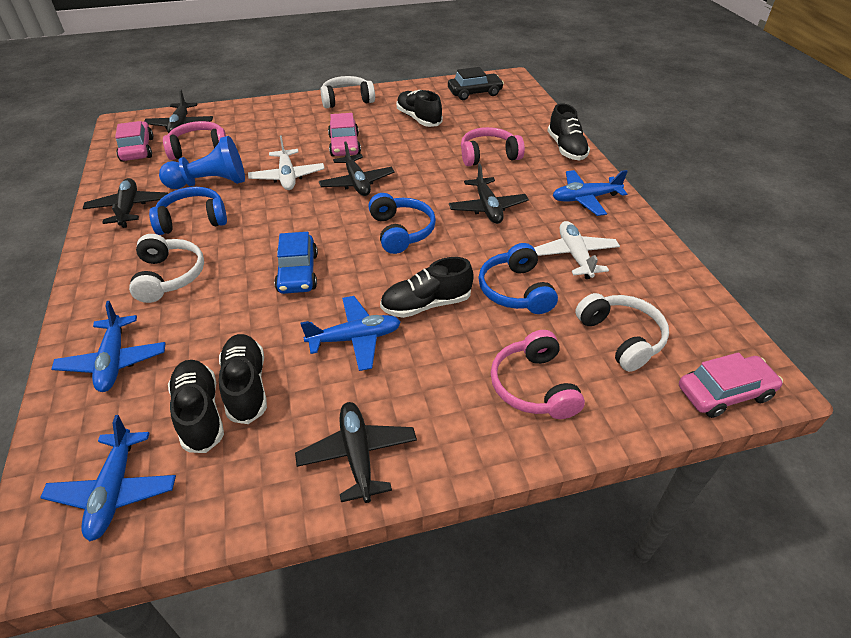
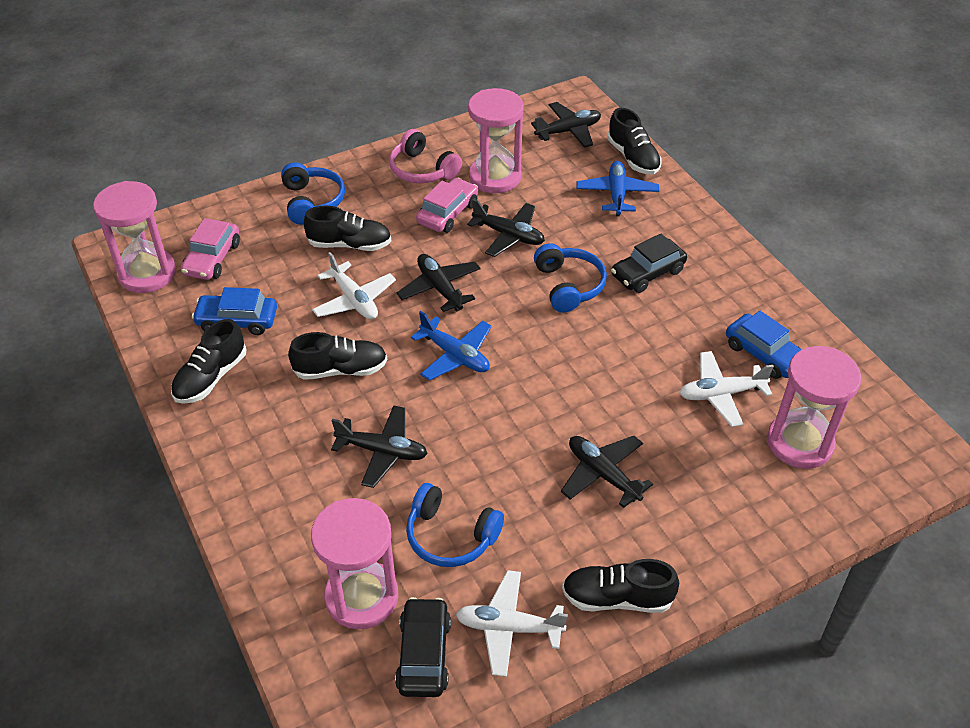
black car: 1 -> 2
blue car: 1 -> 2
blue pawn: 1 -> 0
blue plane: 4 -> 2
pink car: 3 -> 2
pink headphones: 3 -> 1
pink hourglass: 0 -> 4
white headphones: 3 -> 0
white plane: 2 -> 3

